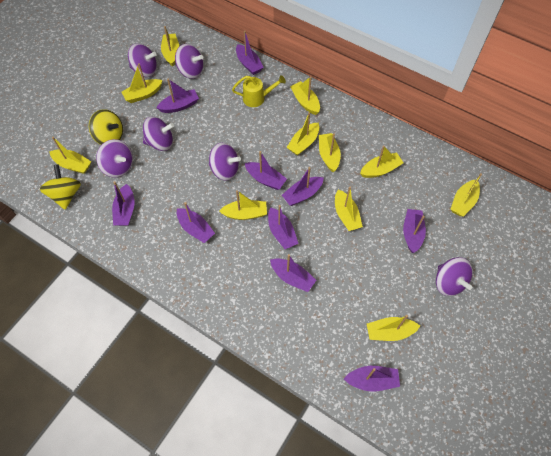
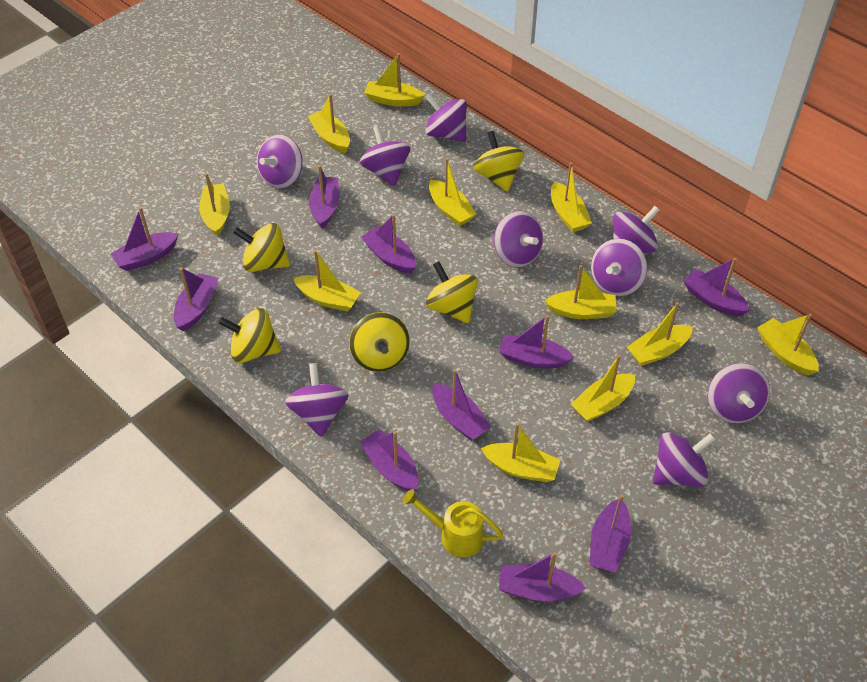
purple spinning top: 6 -> 9
yellow spinning top: 2 -> 5

